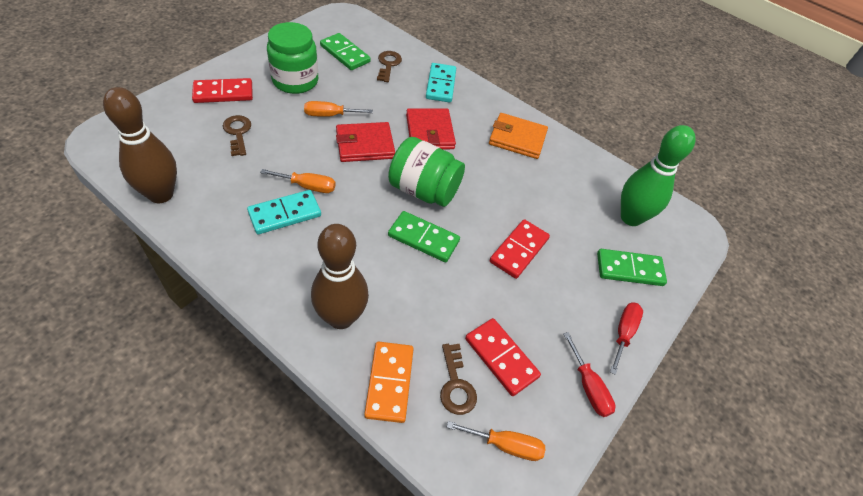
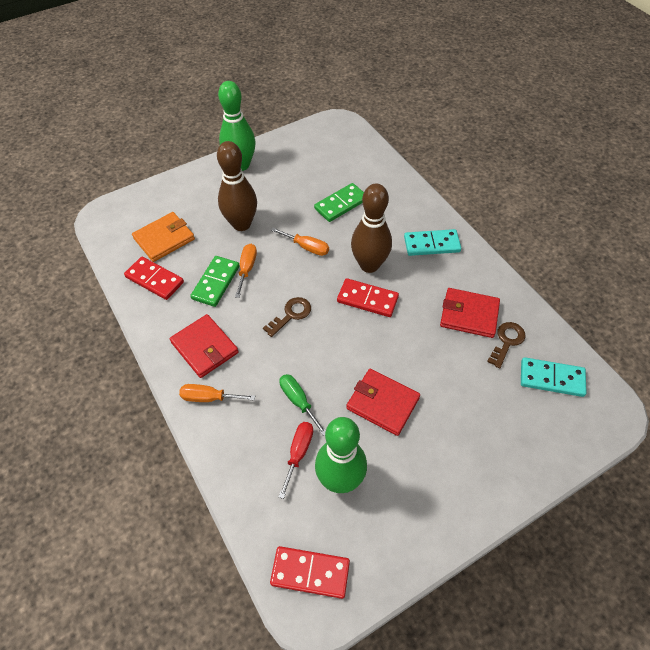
brown key: 3 -> 2
green bowling pin: 1 -> 2
green domino: 3 -> 2
green jar: 2 -> 0
green screwdriver: 0 -> 1
orange domino: 1 -> 0
red screwdriver: 2 -> 1
red wallet: 2 -> 3

